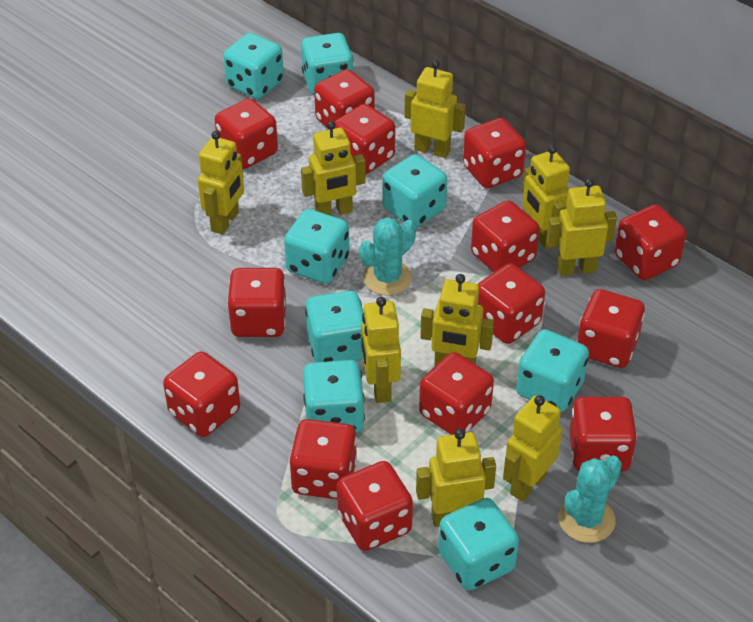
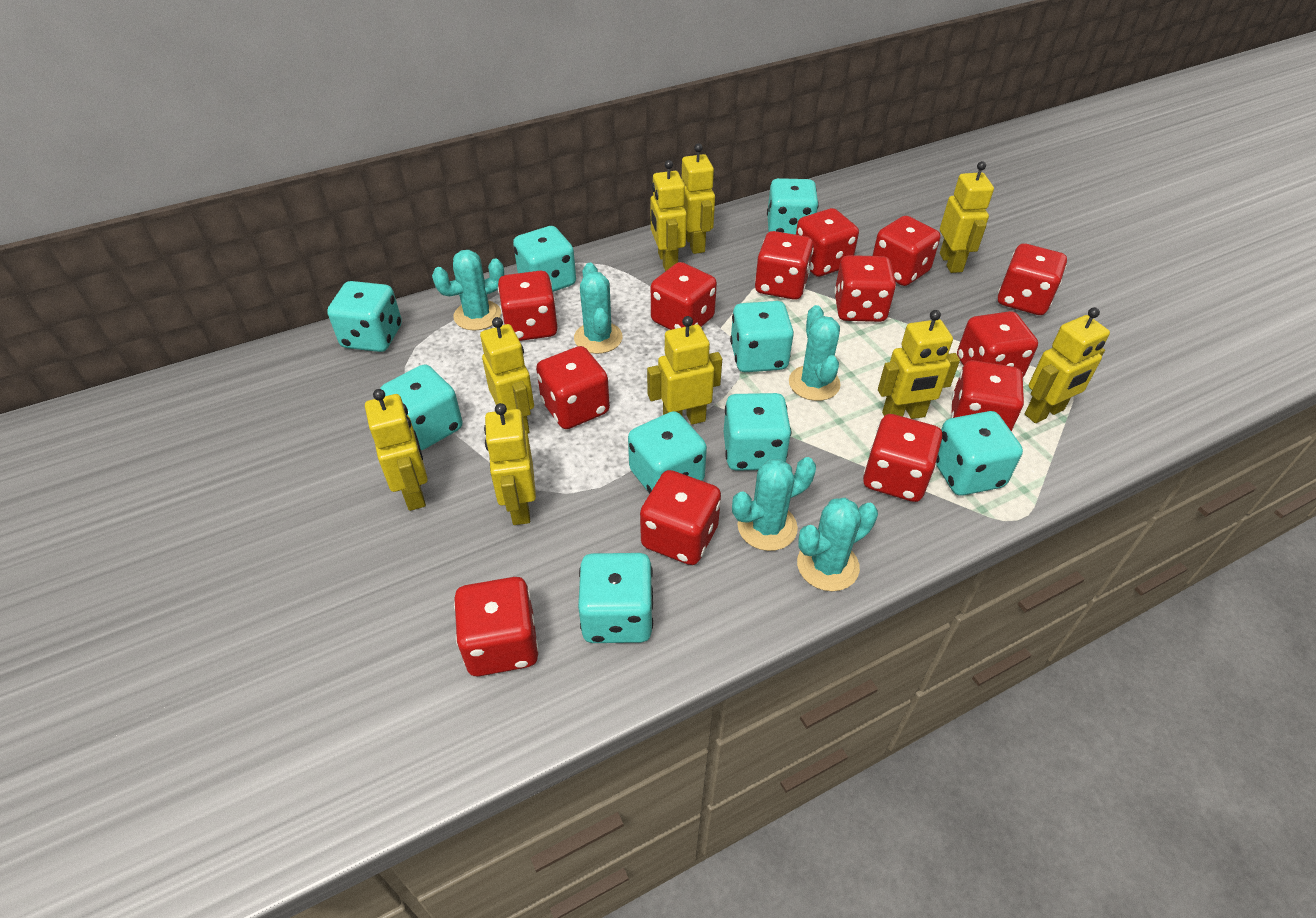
red dice: 14 -> 13
turquoise cactus: 2 -> 5
turquoise dice: 8 -> 9

